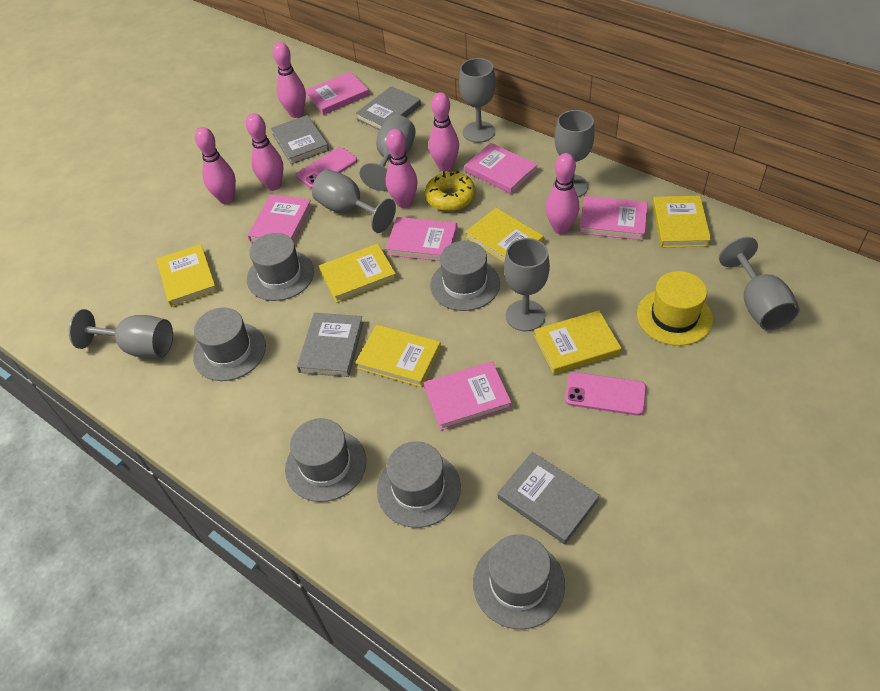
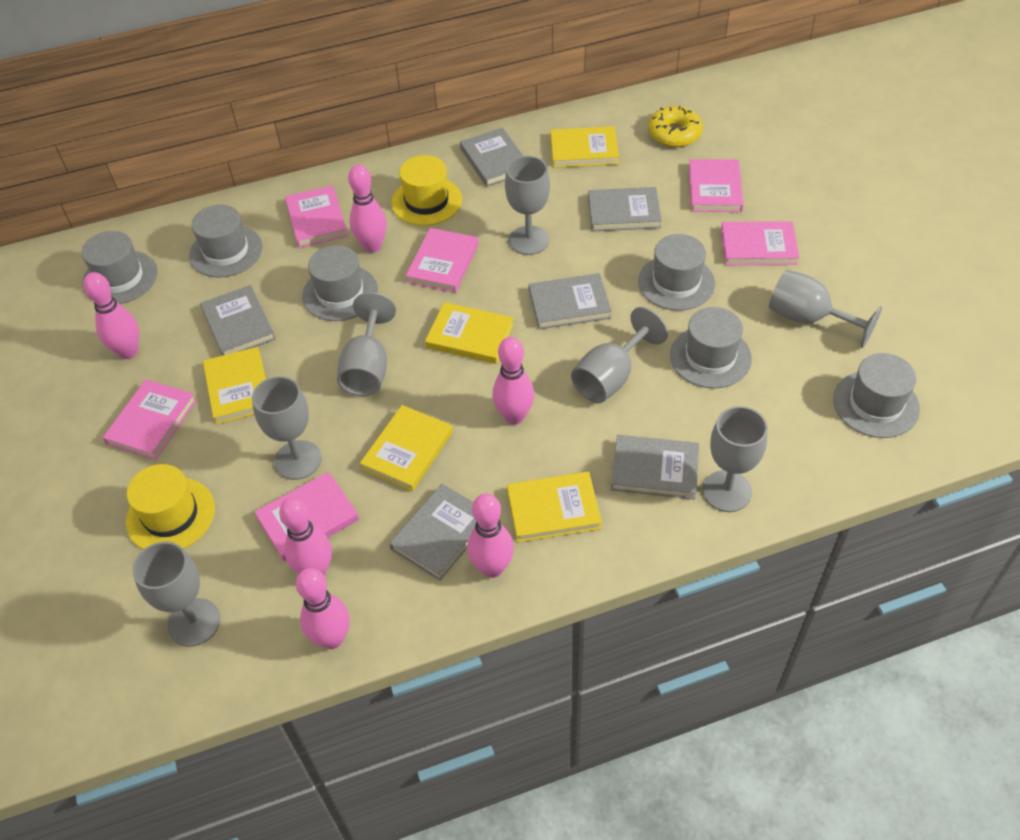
grey book: 4 -> 6
pink phone: 2 -> 0
yellow book: 6 -> 5
yellow hat: 1 -> 2

